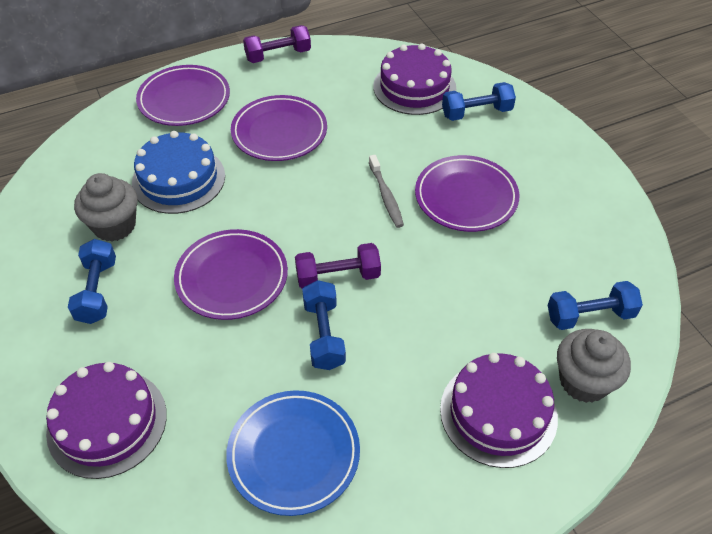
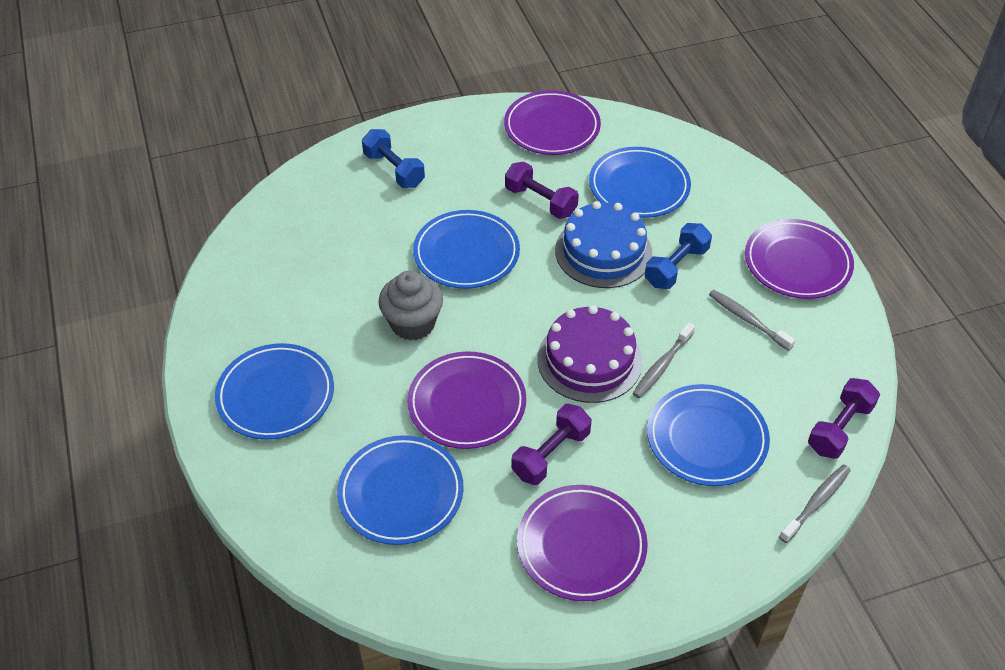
blue dumbbell: 4 -> 2
blue plate: 1 -> 5
grey cupcake: 2 -> 1
grey toothbrush: 1 -> 3
purple cake: 3 -> 1
purple dumbbell: 2 -> 3

